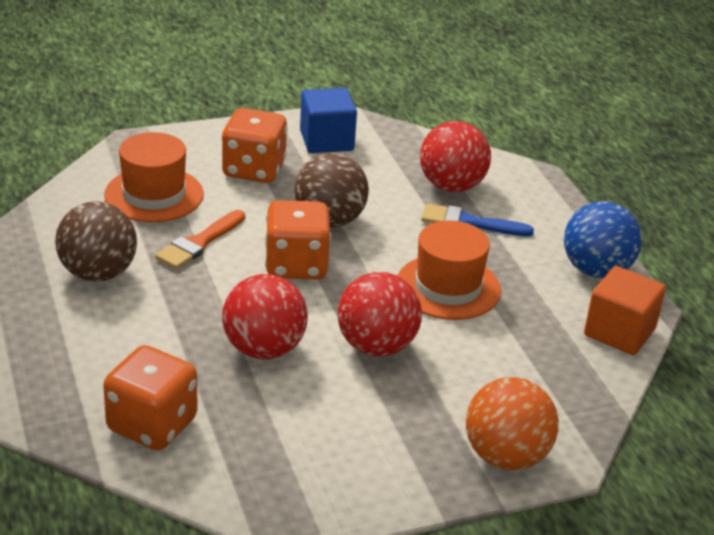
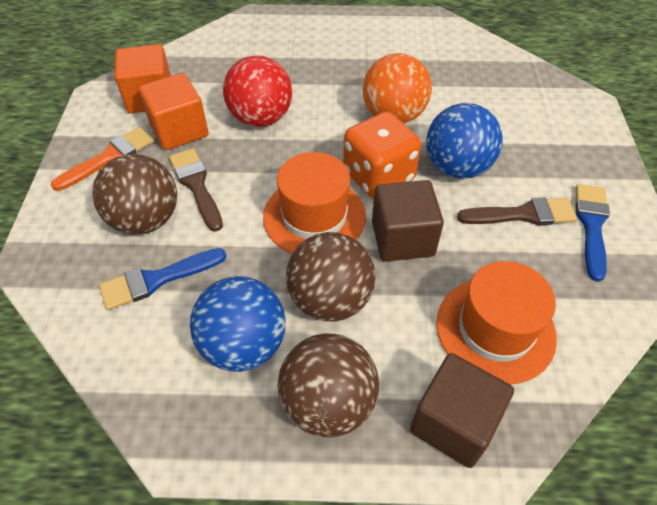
blue ball: 1 -> 2
blue brush: 1 -> 2
blue cube: 1 -> 0
brown ball: 2 -> 3
brown brush: 0 -> 2
brown cube: 0 -> 2
orange cube: 1 -> 2
orange dice: 3 -> 1
red ball: 3 -> 1

